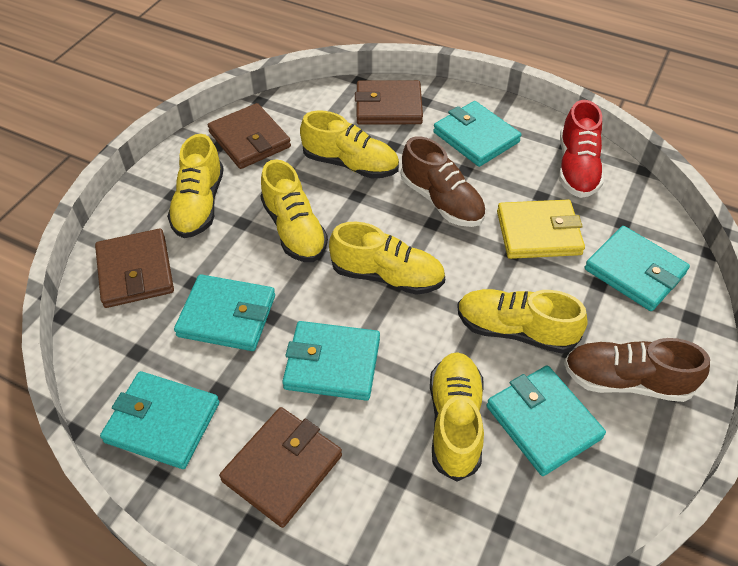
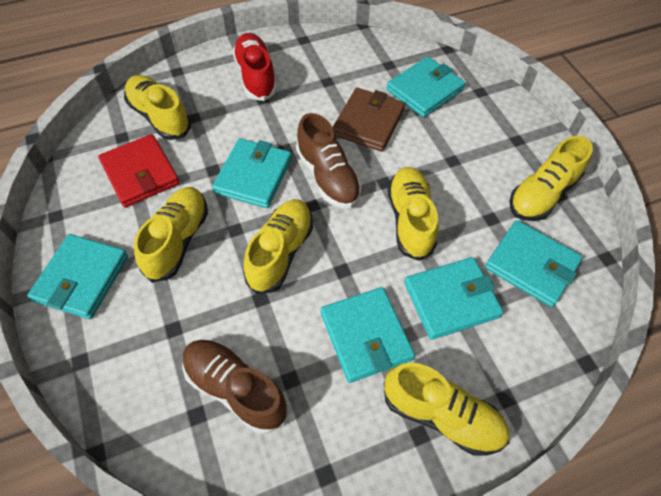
brown wallet: 4 -> 1
red wallet: 0 -> 1
yellow wallet: 1 -> 0

